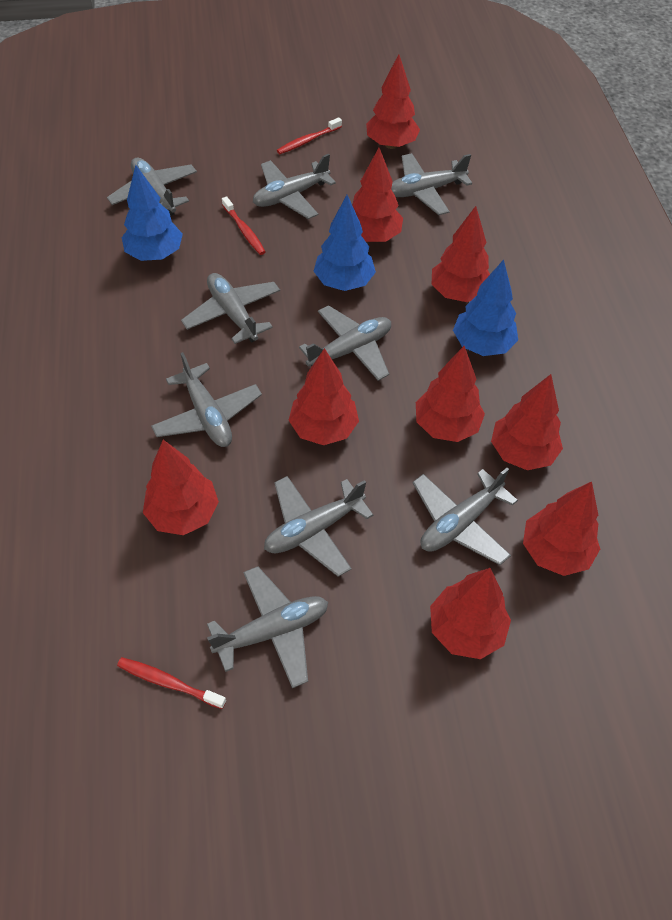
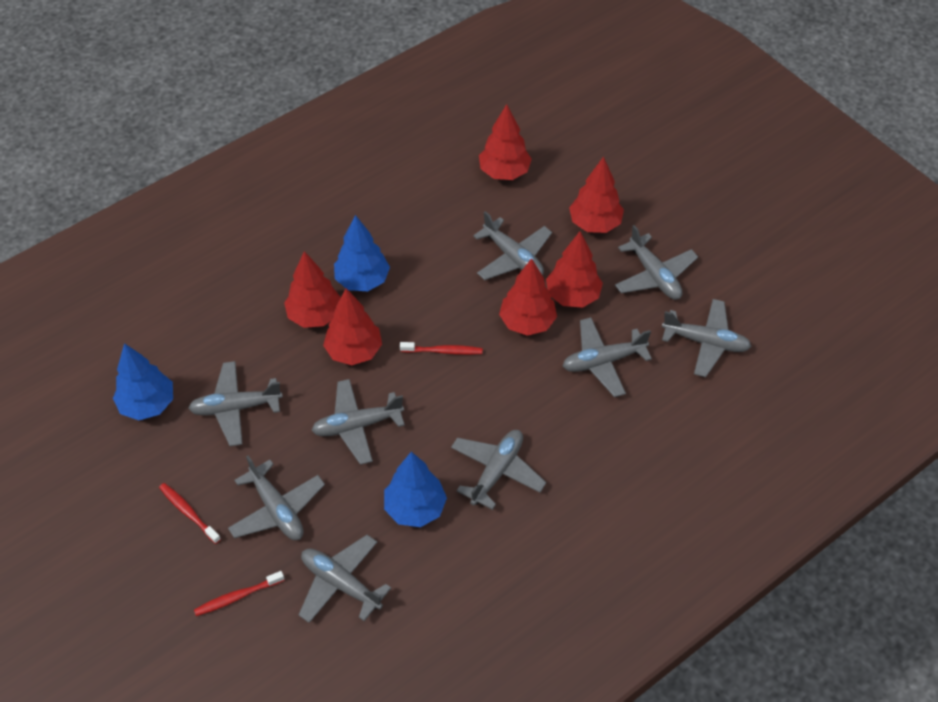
red tree: 9 -> 6

